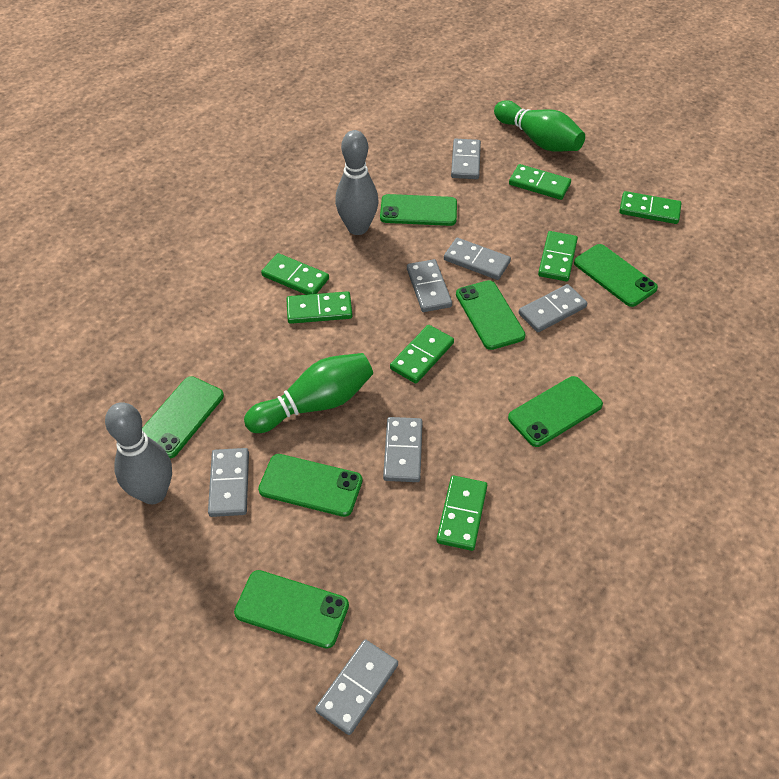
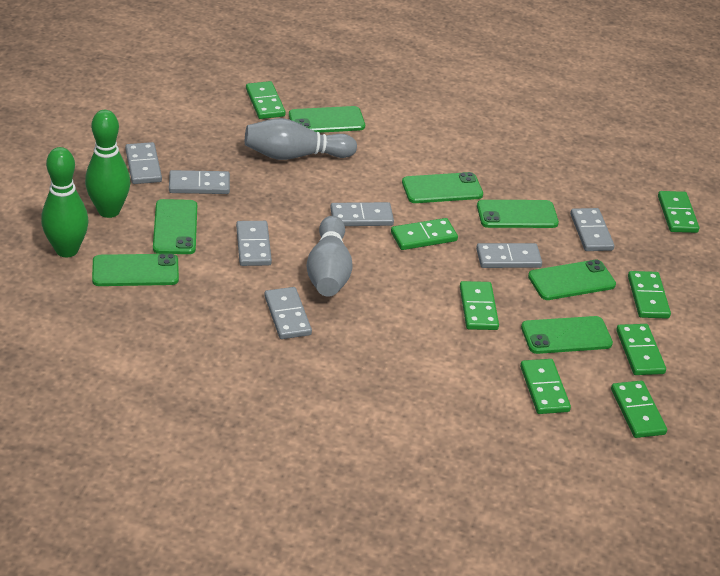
green domino: 7 -> 8

